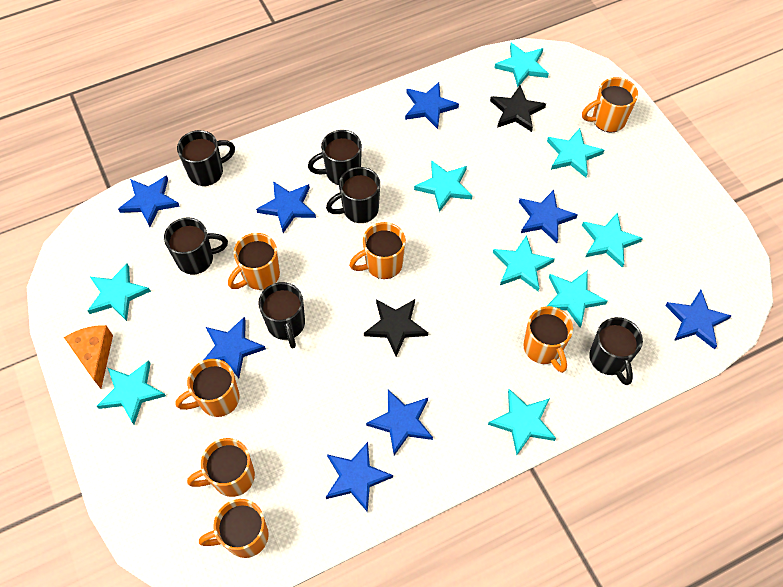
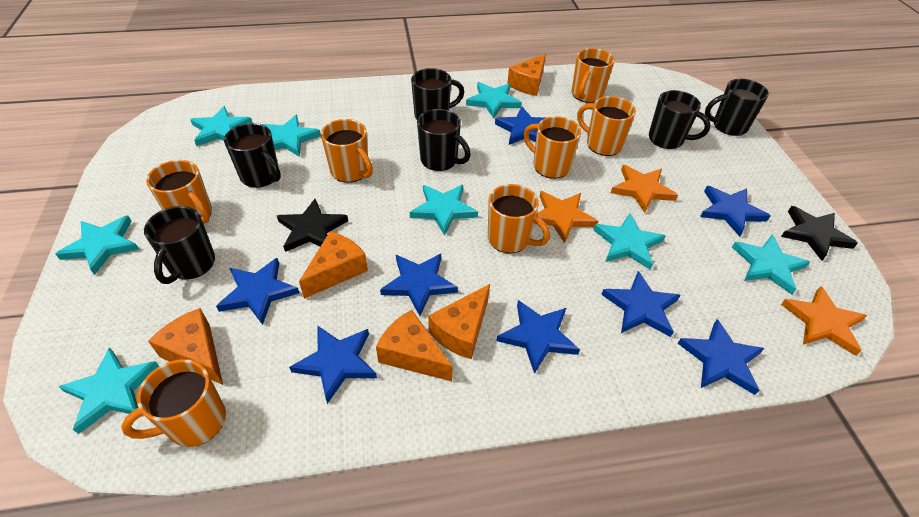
orange cheese: 1 -> 5
orange star: 0 -> 3
turquoise star: 9 -> 8

